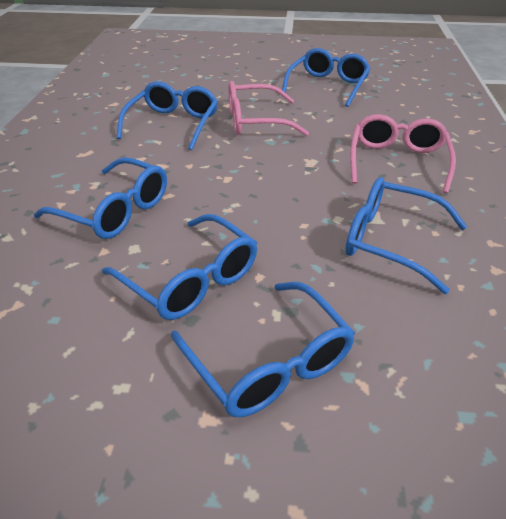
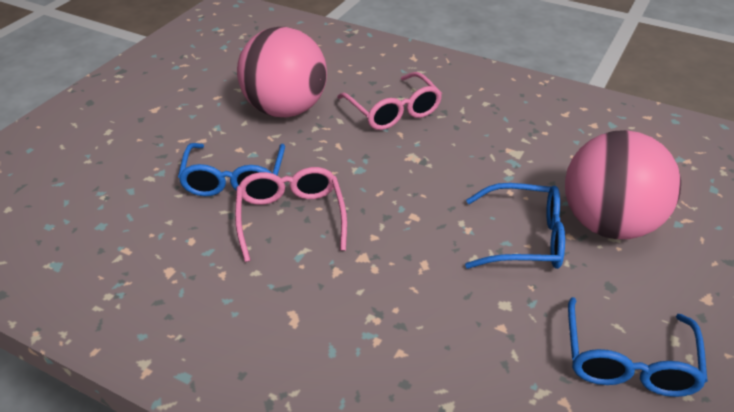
blue glasses: 6 -> 3
pink ball: 0 -> 2

